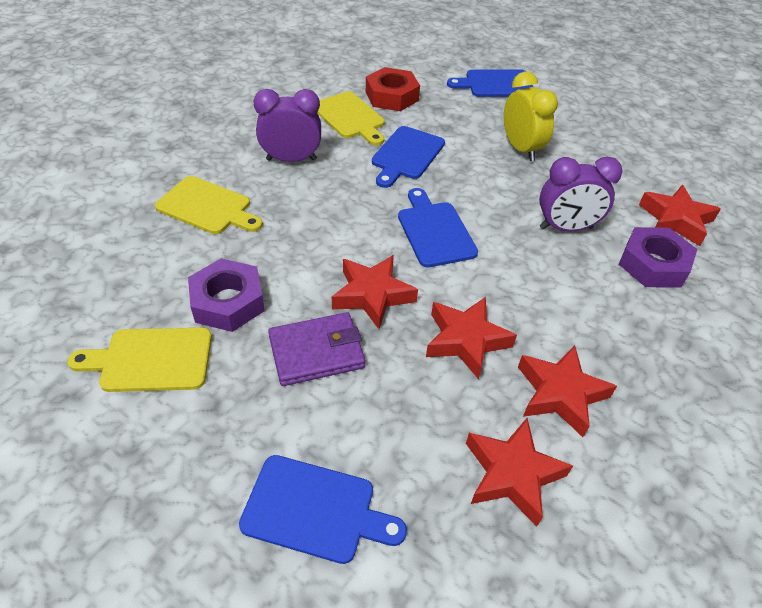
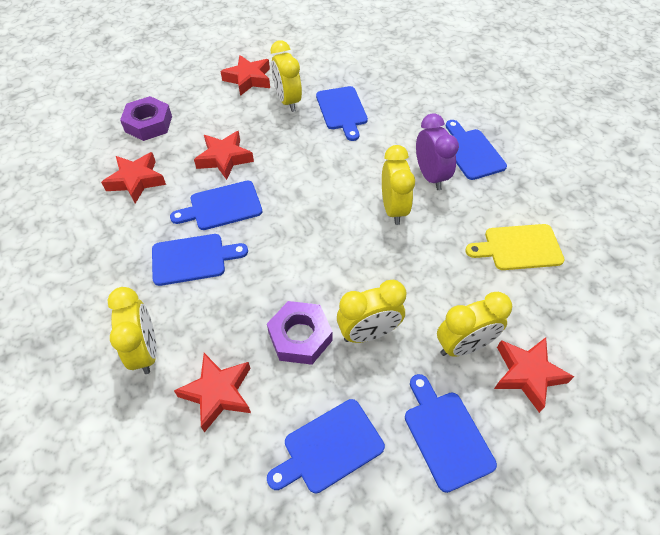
blue cutting board: 4 -> 6
purple clock: 2 -> 1
purple wallet: 1 -> 0
red nut: 1 -> 0
yellow clock: 1 -> 5
yellow cutting board: 3 -> 1

